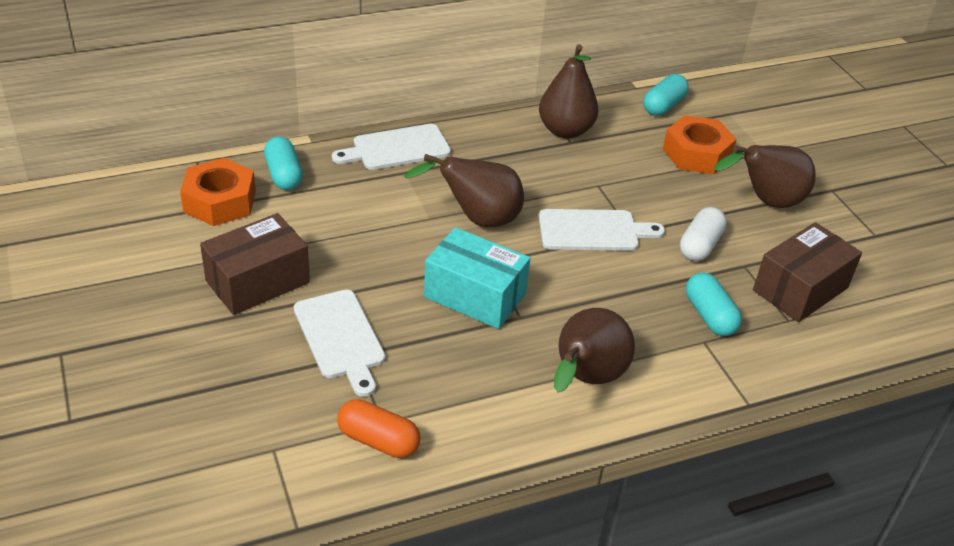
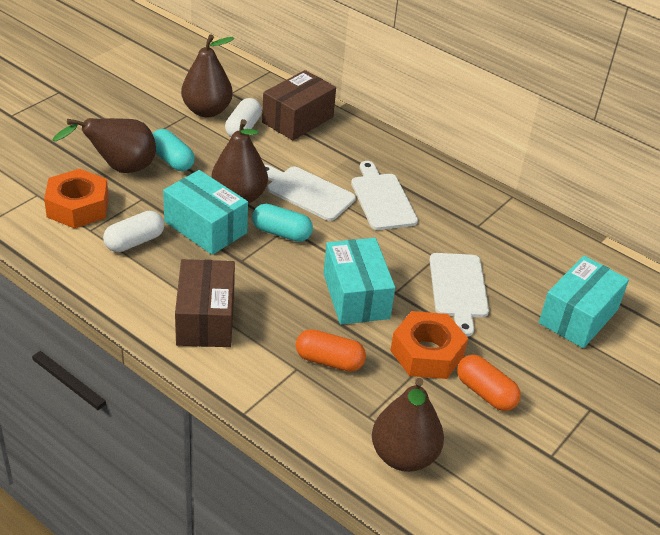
orange capsule: 1 -> 2
turquoise box: 1 -> 3
turquoise capsule: 3 -> 2
white capsule: 1 -> 2

